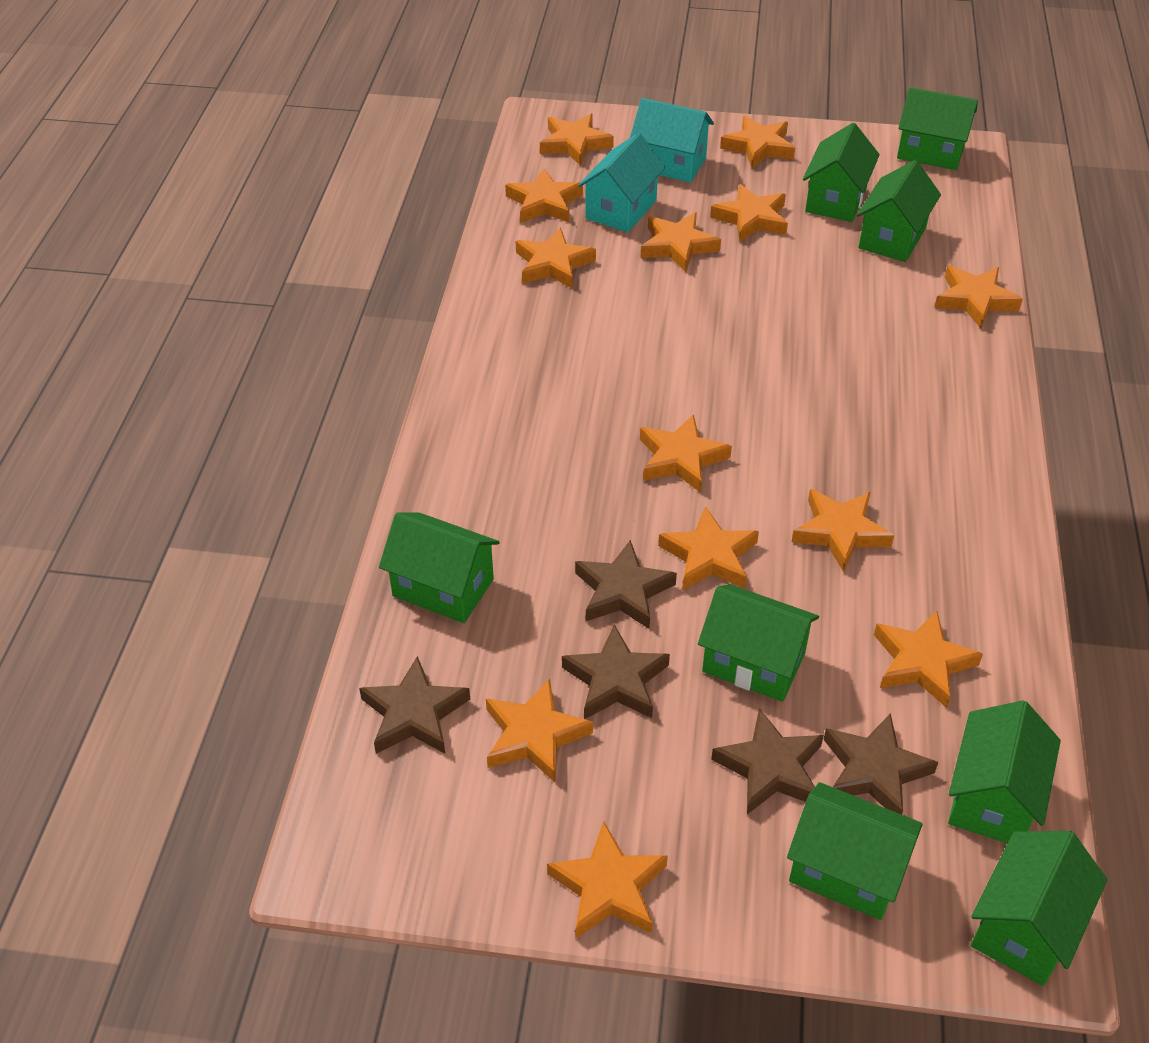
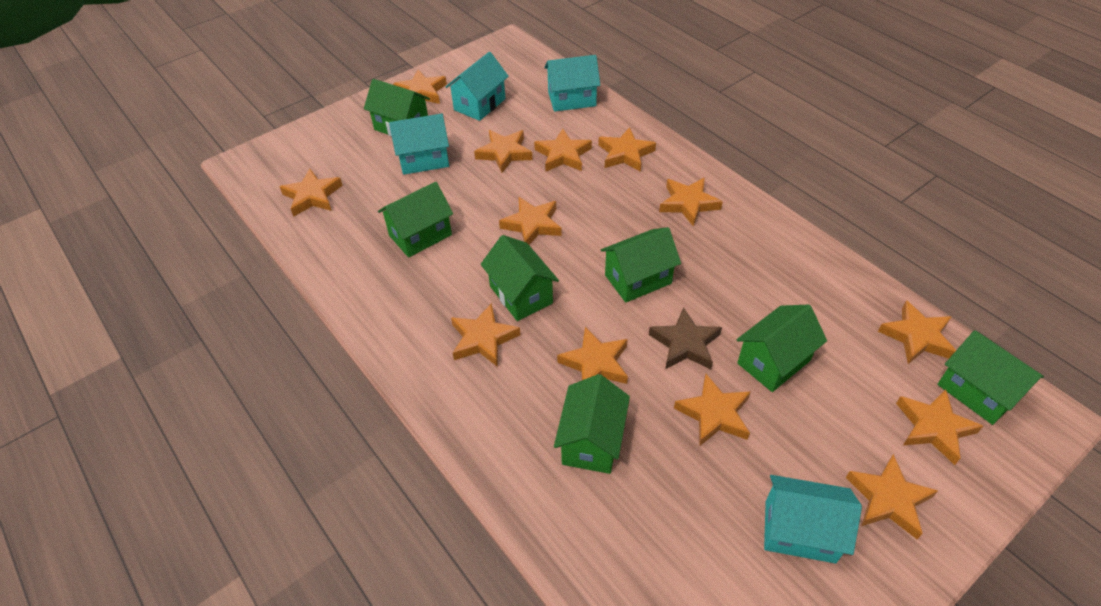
brown star: 5 -> 1
green house: 8 -> 7
turquoise house: 2 -> 4

